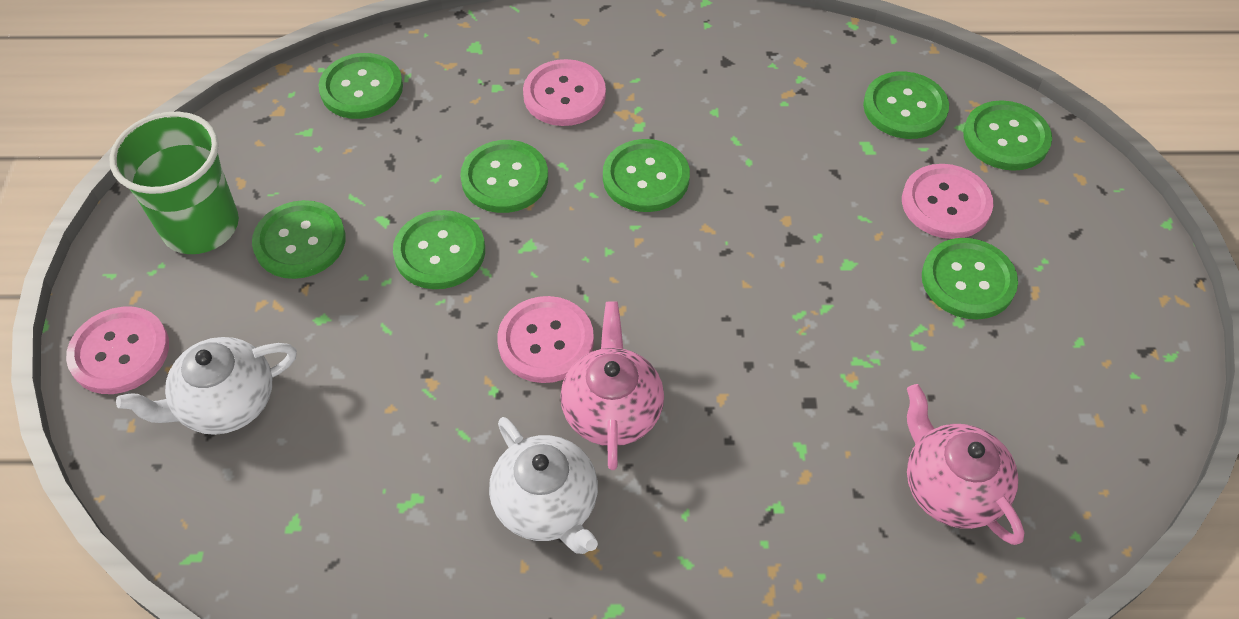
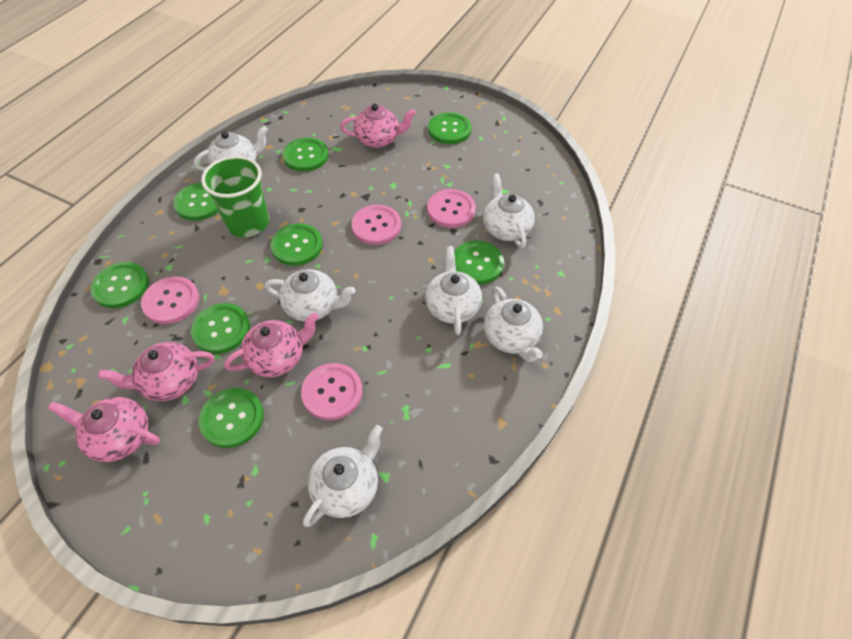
pink teapot: 2 -> 4
white teapot: 2 -> 6

